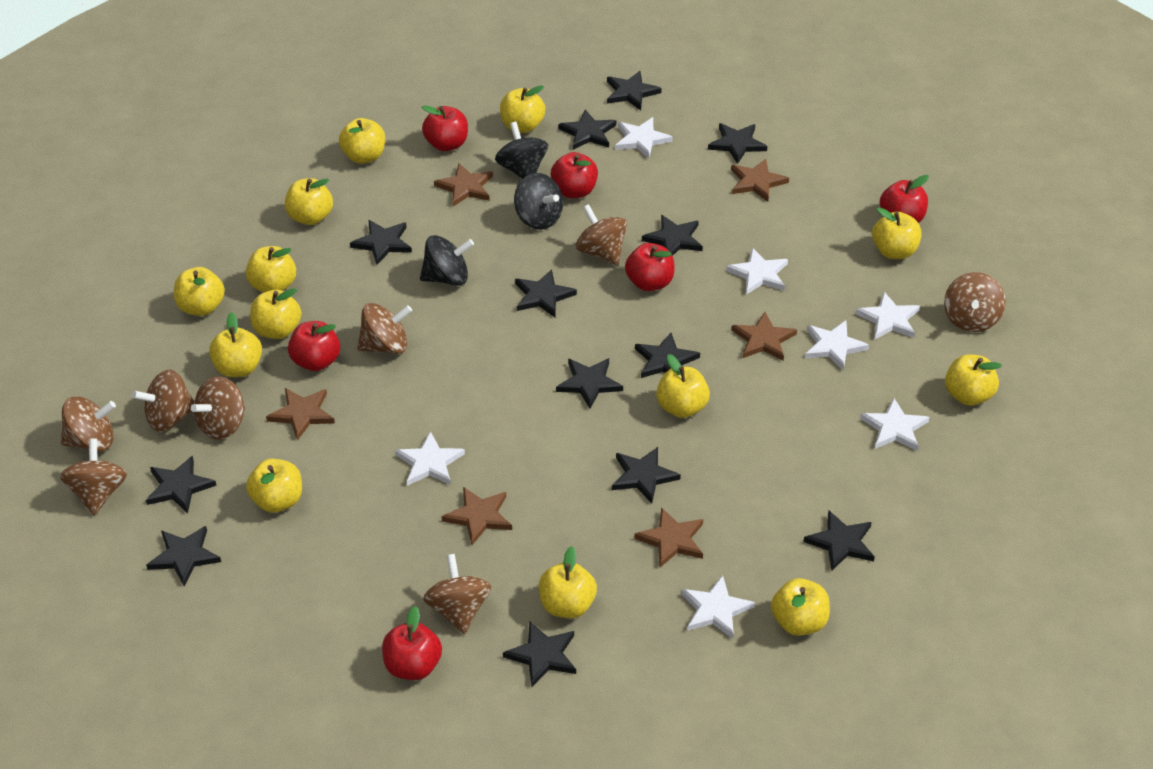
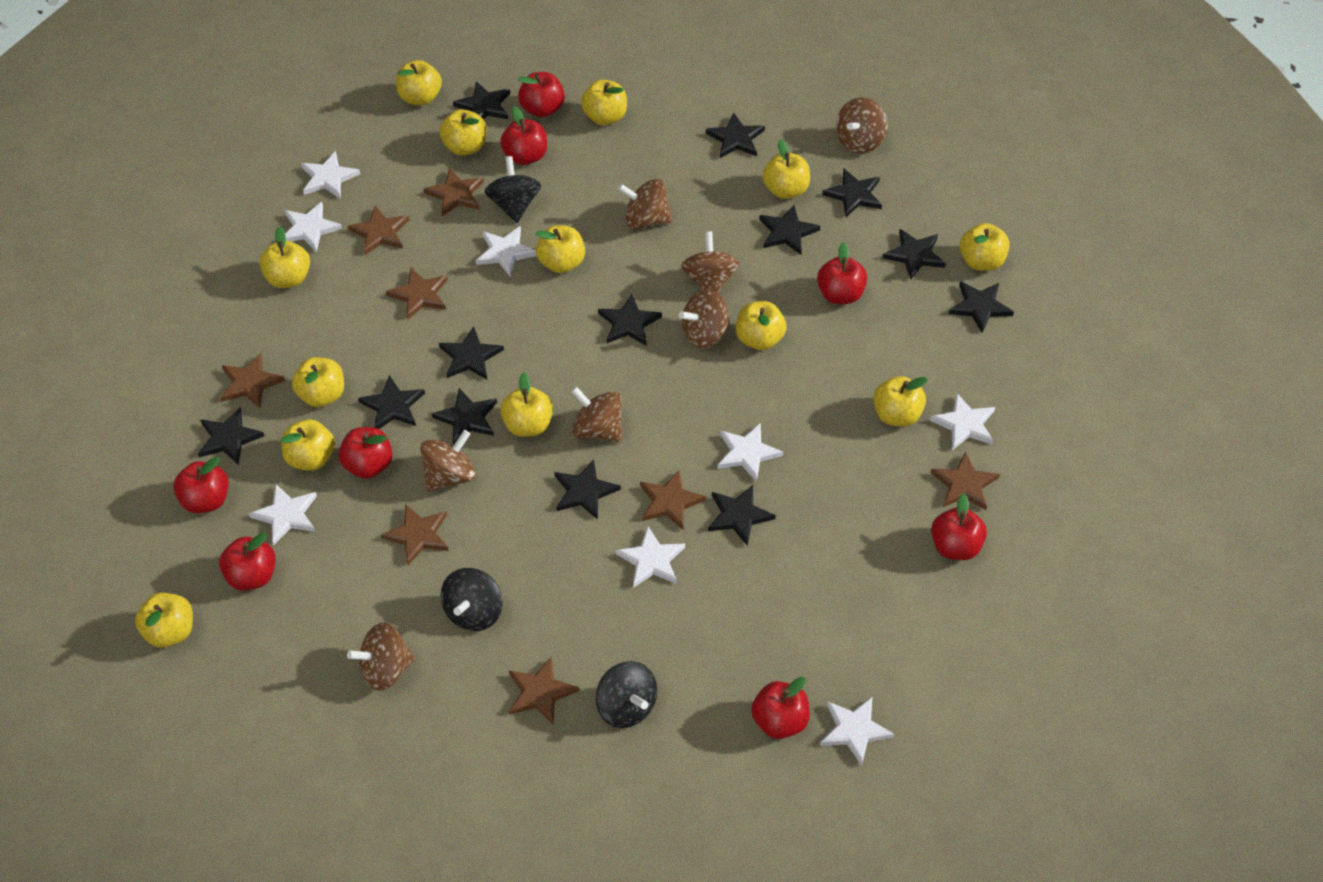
brown spinning top: 8 -> 7
brown star: 6 -> 8
red apple: 6 -> 8
white star: 7 -> 8

